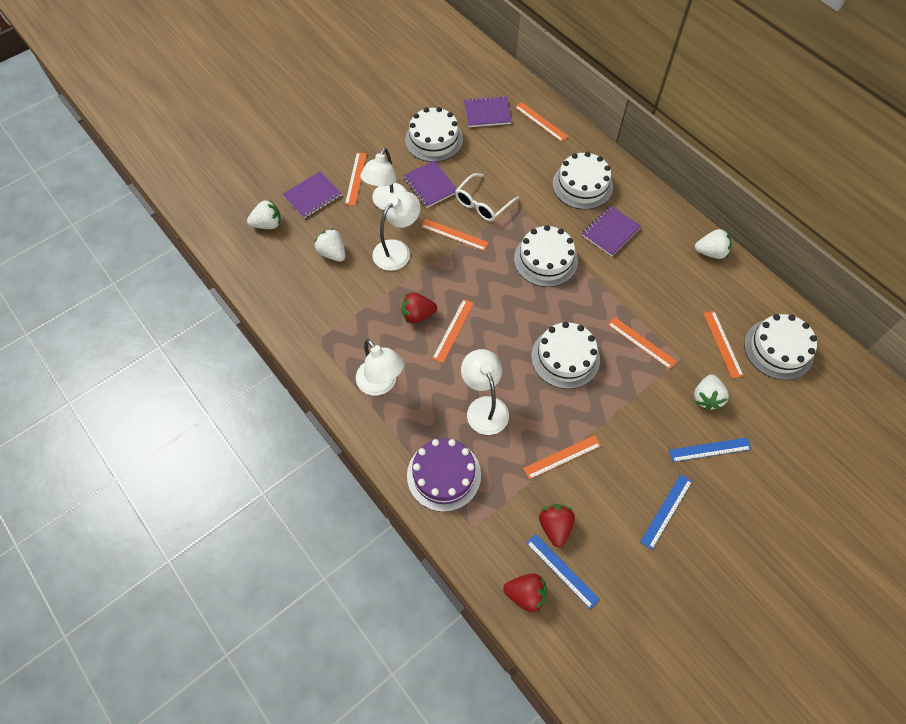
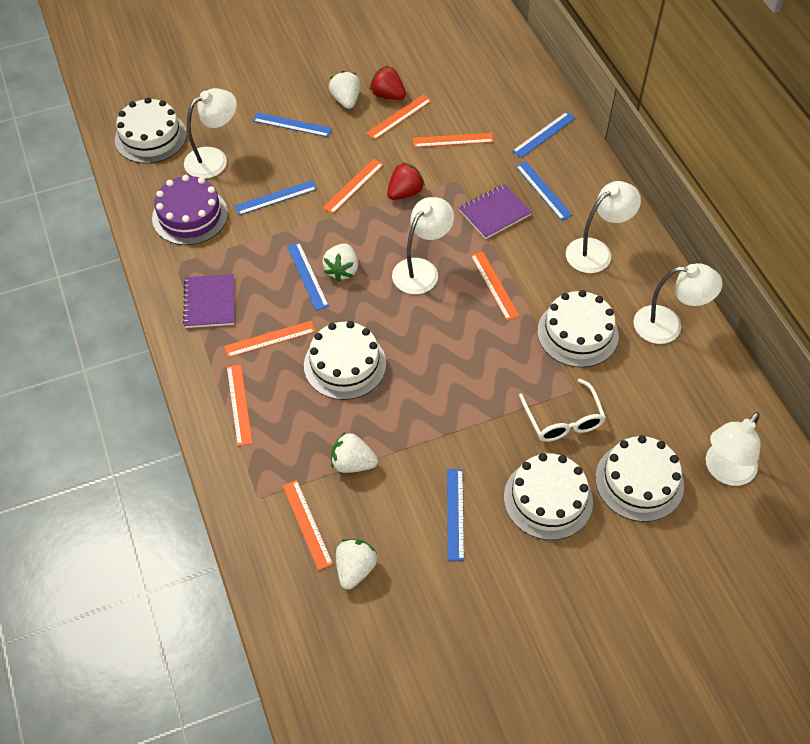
blue ruler: 3 -> 6
purple notebook: 4 -> 2
red strawberry: 3 -> 2
white lamp: 4 -> 5

